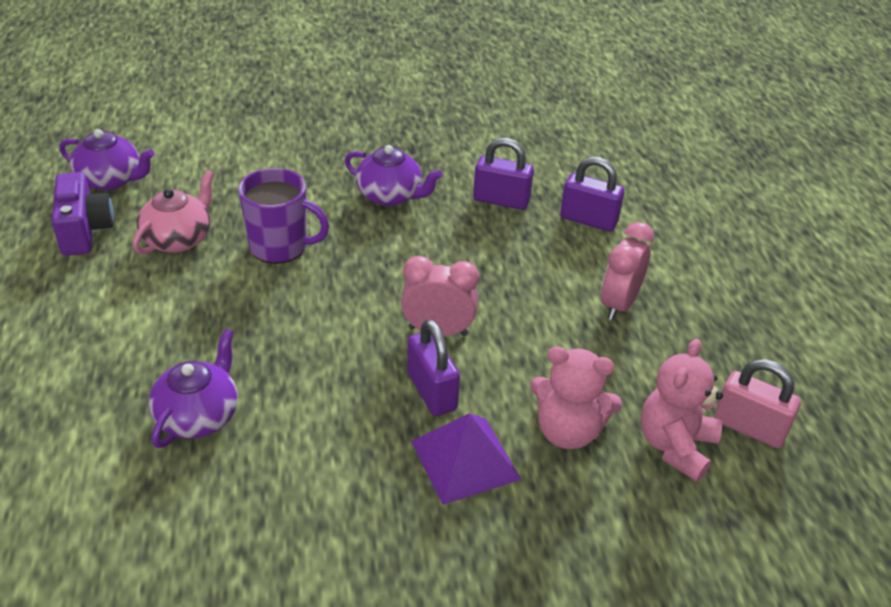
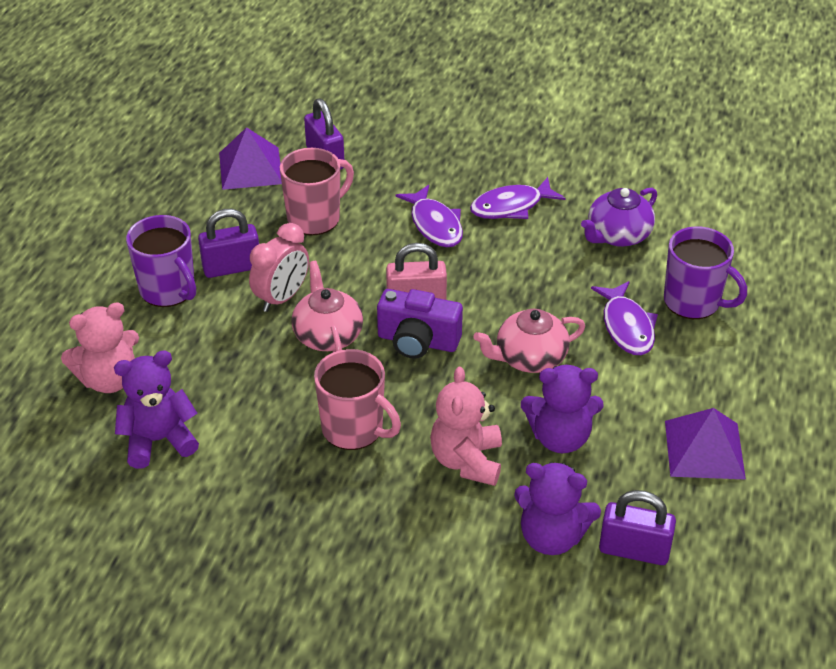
pink clock: 2 -> 1
pink mug: 0 -> 2
pink teapot: 1 -> 2
purple fish: 0 -> 3
purple mug: 1 -> 2
purple pyramid: 1 -> 2
purple teapot: 3 -> 1
purple teddy bear: 0 -> 3

